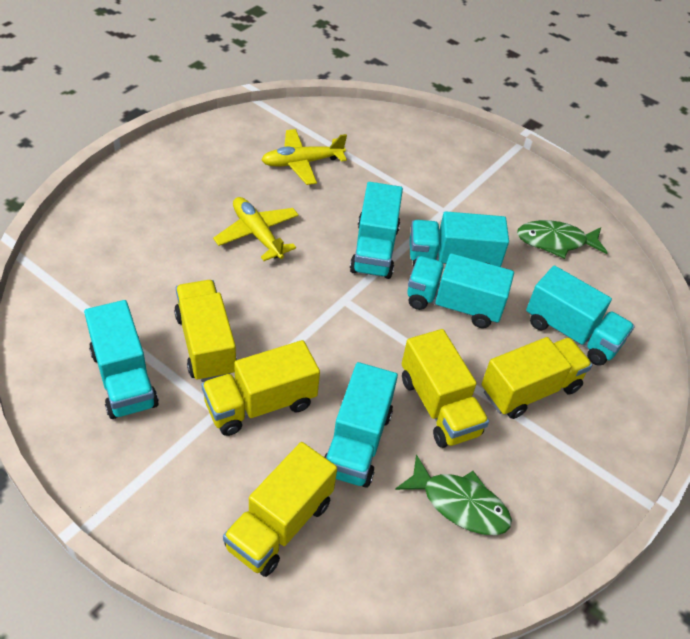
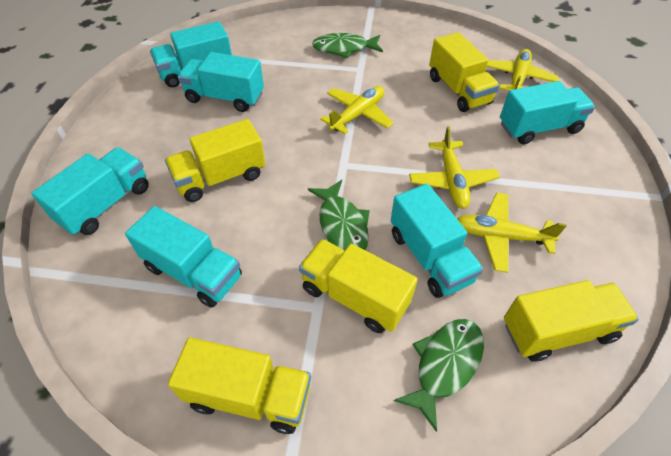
green fish: 2 -> 3
yellow plane: 2 -> 4

